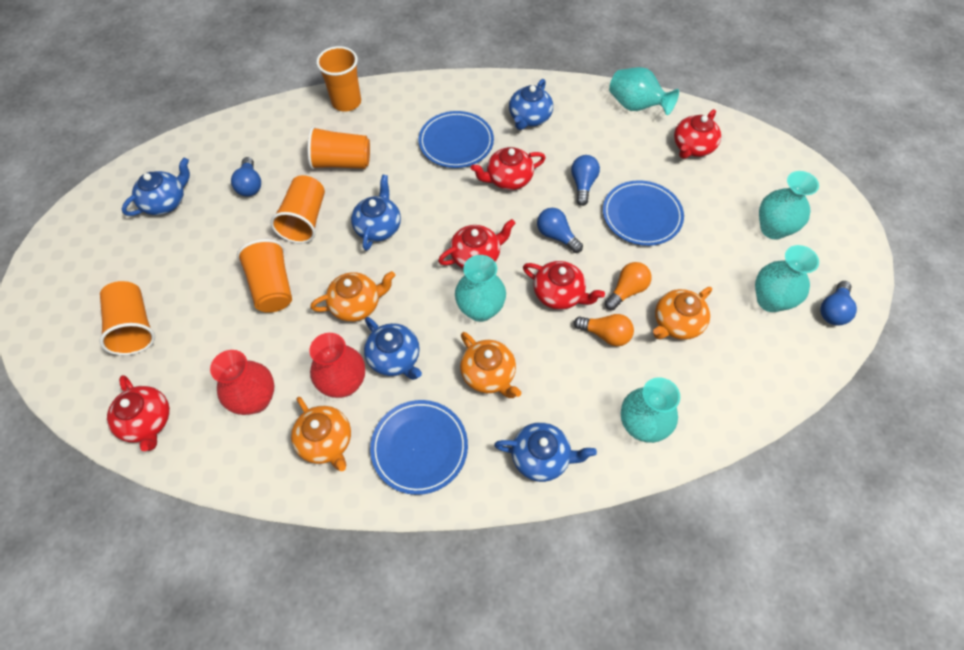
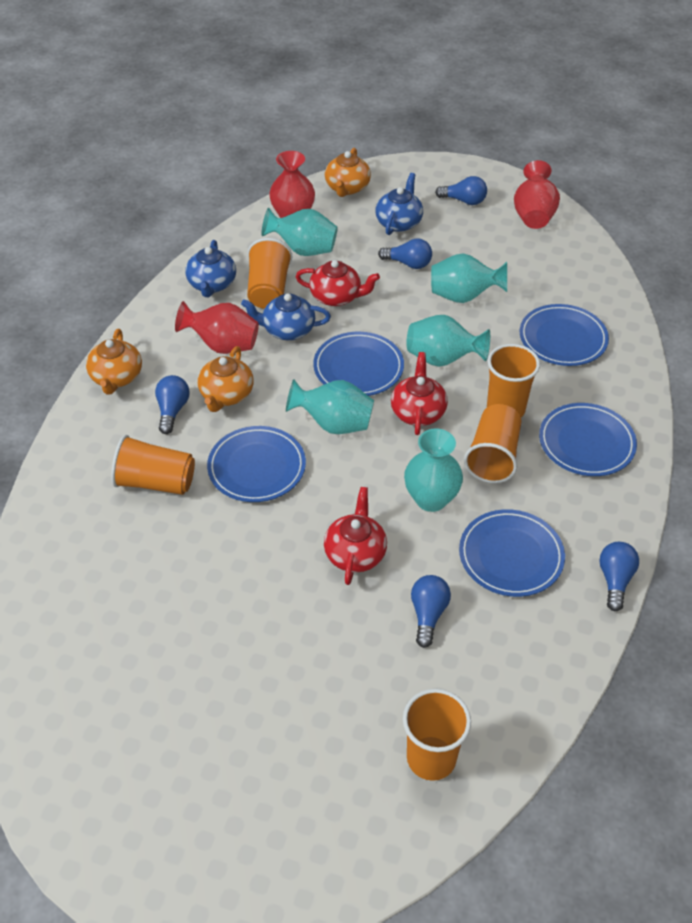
blue light bulb: 4 -> 5
blue plate: 3 -> 5
blue teapot: 5 -> 3
orange light bulb: 2 -> 0
orange teapot: 4 -> 3
red teapot: 5 -> 3
red vase: 2 -> 3

